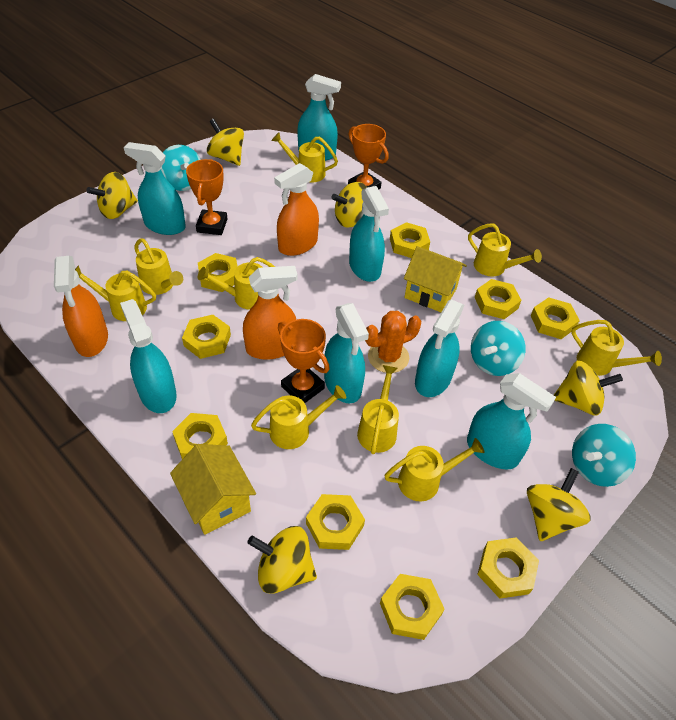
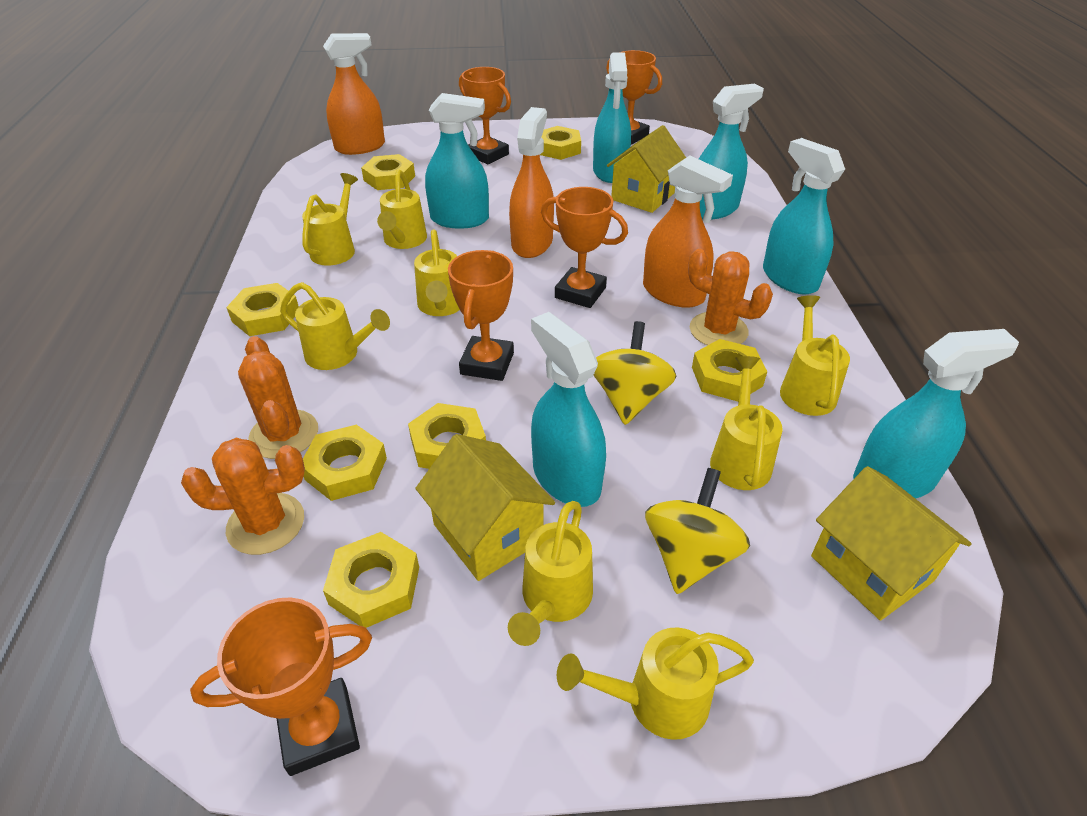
orange cactus: 1 -> 3
orange trophy: 3 -> 5
turquoise spinning top: 3 -> 0
turquoise spray bottle: 7 -> 6
yellow house: 2 -> 3
yellow nut: 9 -> 7
yellow spinning top: 6 -> 2
yellow watering can: 9 -> 8

